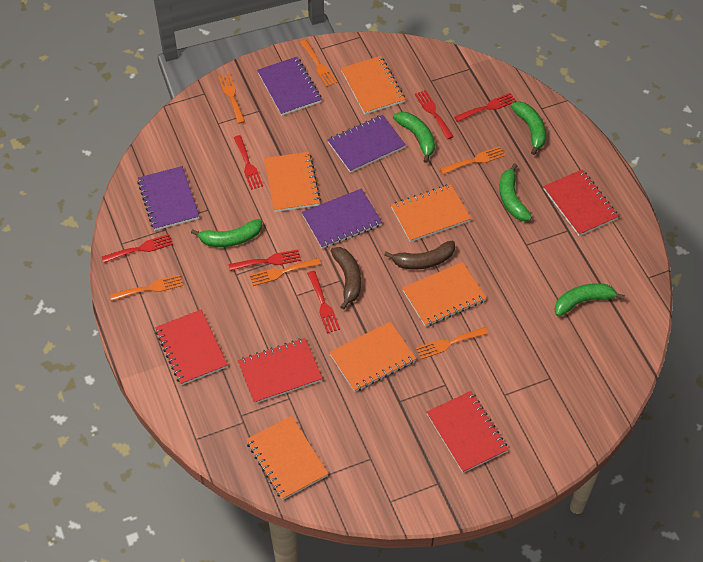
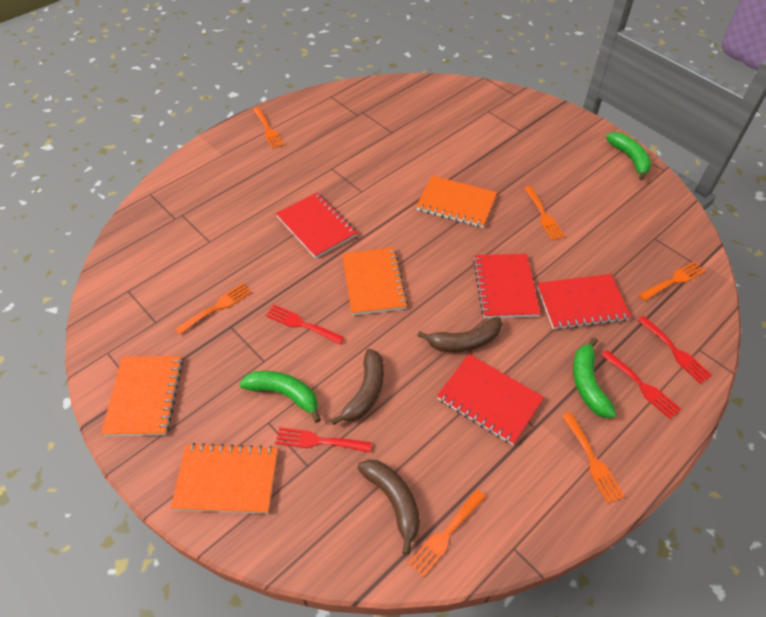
brown banana: 2 -> 3
green banana: 5 -> 3
orange notebook: 6 -> 4
purple notebook: 4 -> 0
red fork: 6 -> 4

